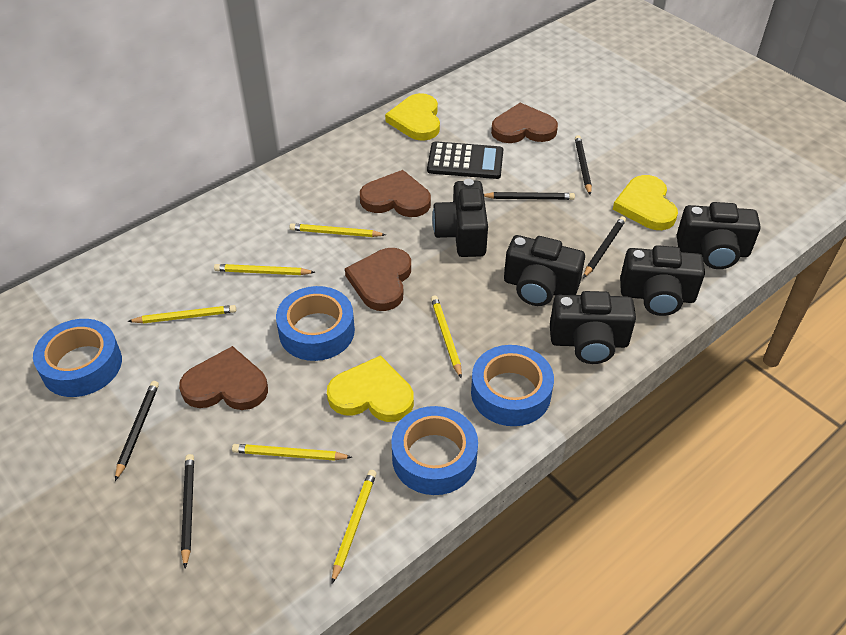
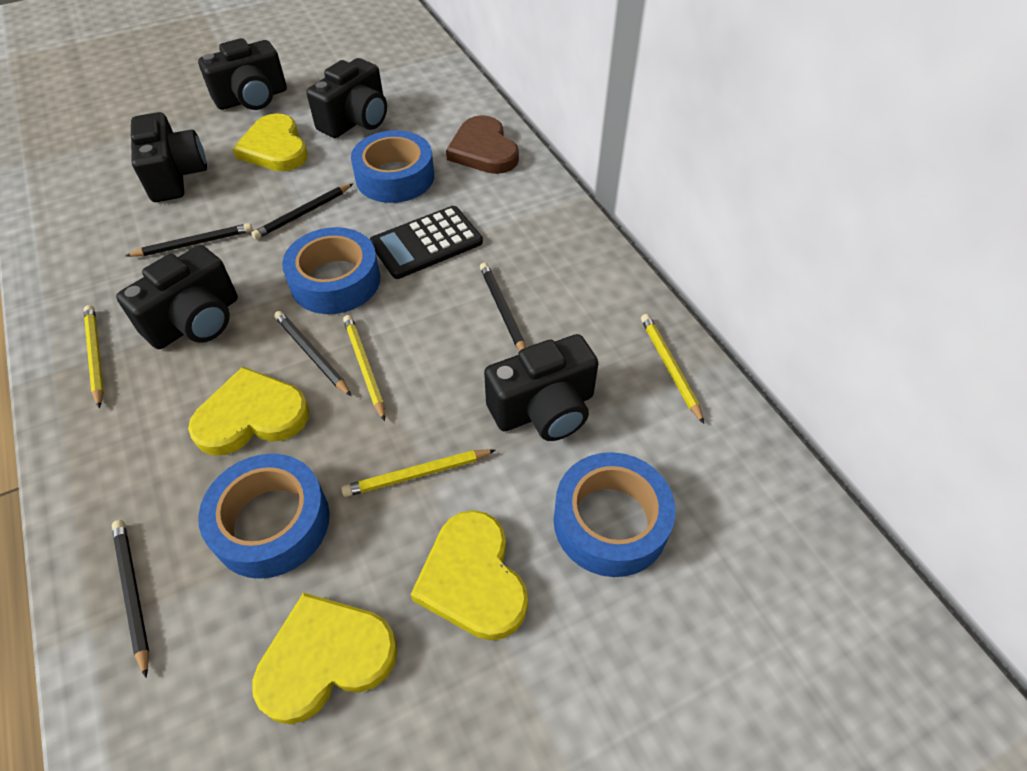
brown heart: 4 -> 1
yellow heart: 3 -> 4
yellow pencil: 6 -> 4

